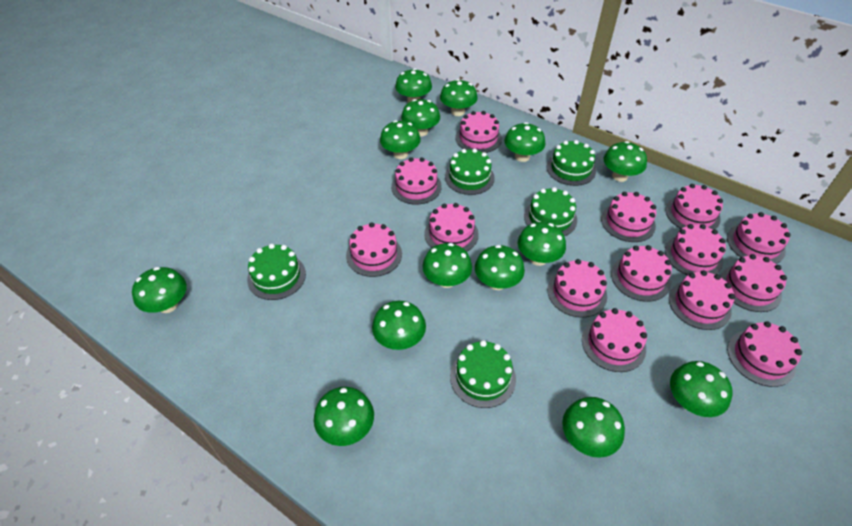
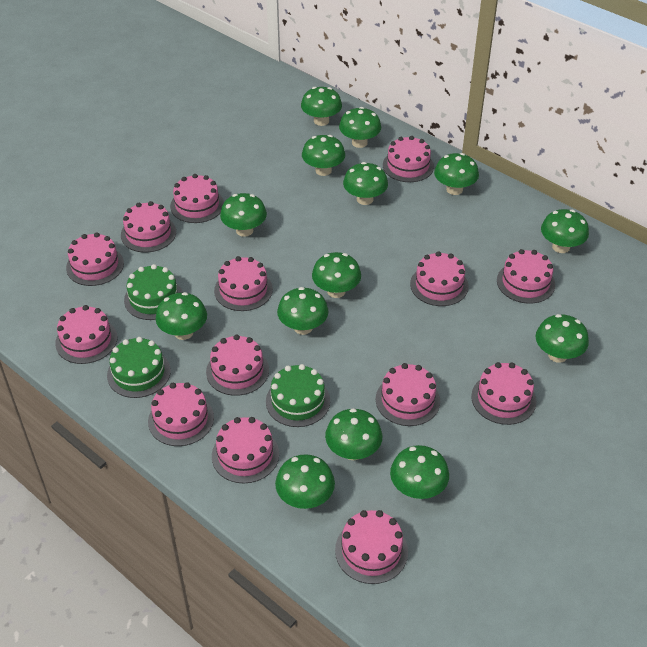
green cake: 5 -> 3

